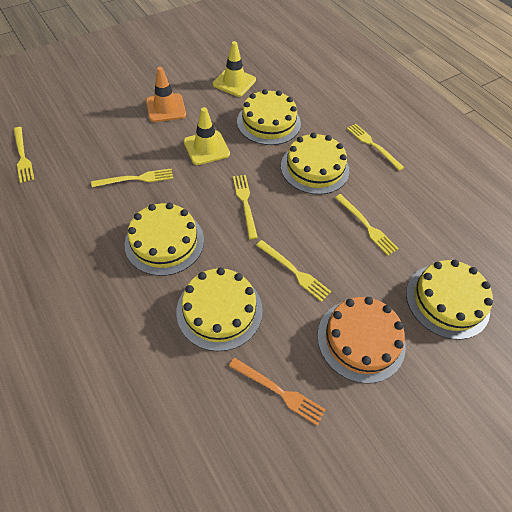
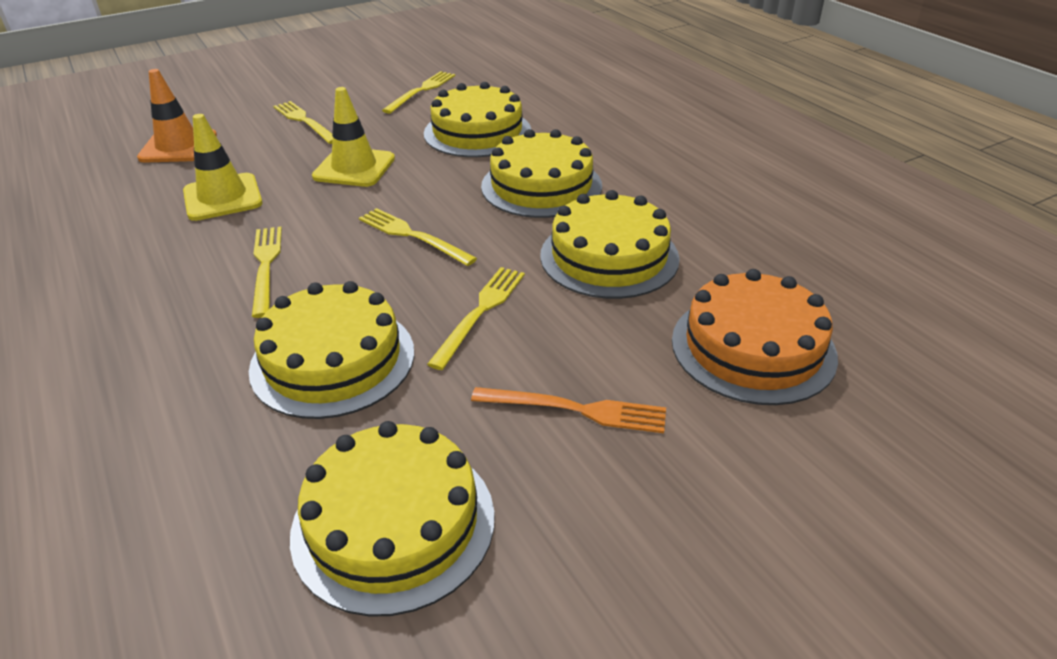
yellow fork: 6 -> 5

